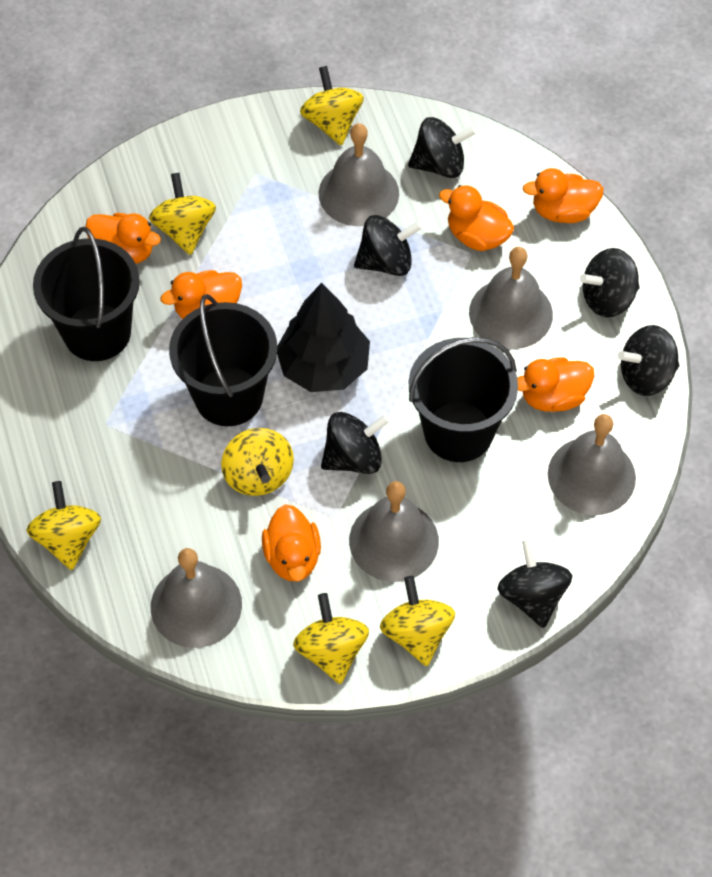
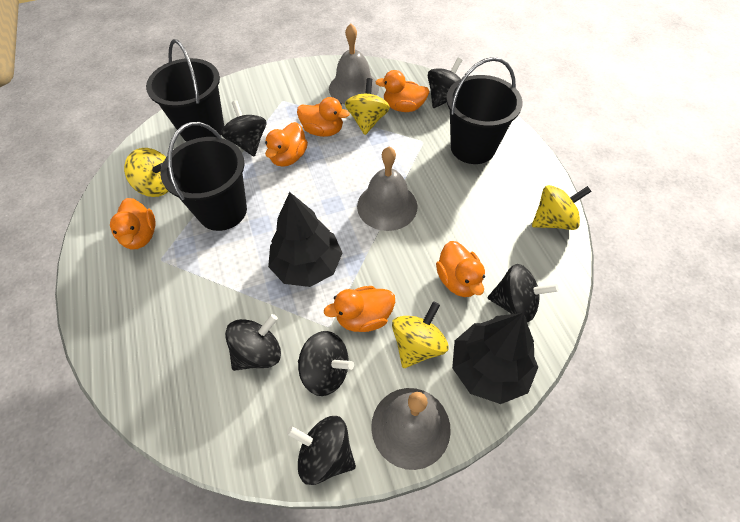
black tree: 1 -> 2
grey bell: 5 -> 3
yellow spinning top: 6 -> 4

